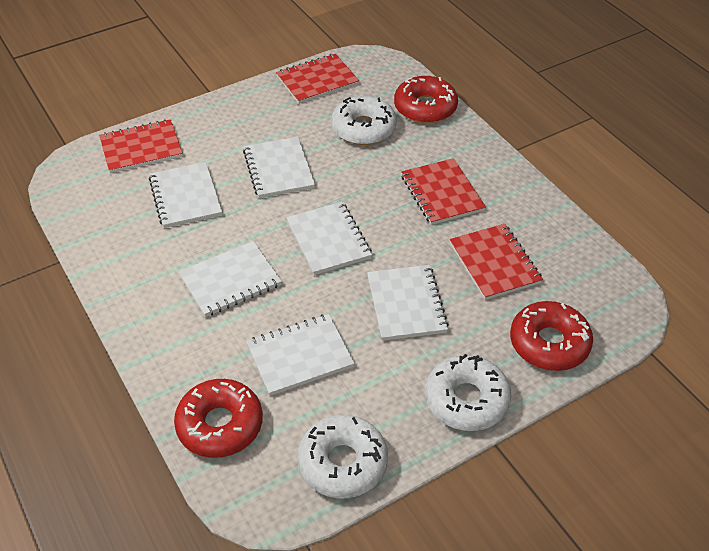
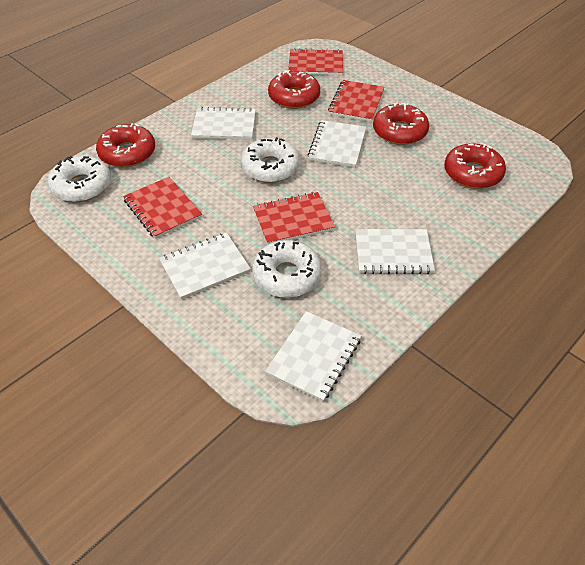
red donut: 3 -> 4
white notebook: 6 -> 5

